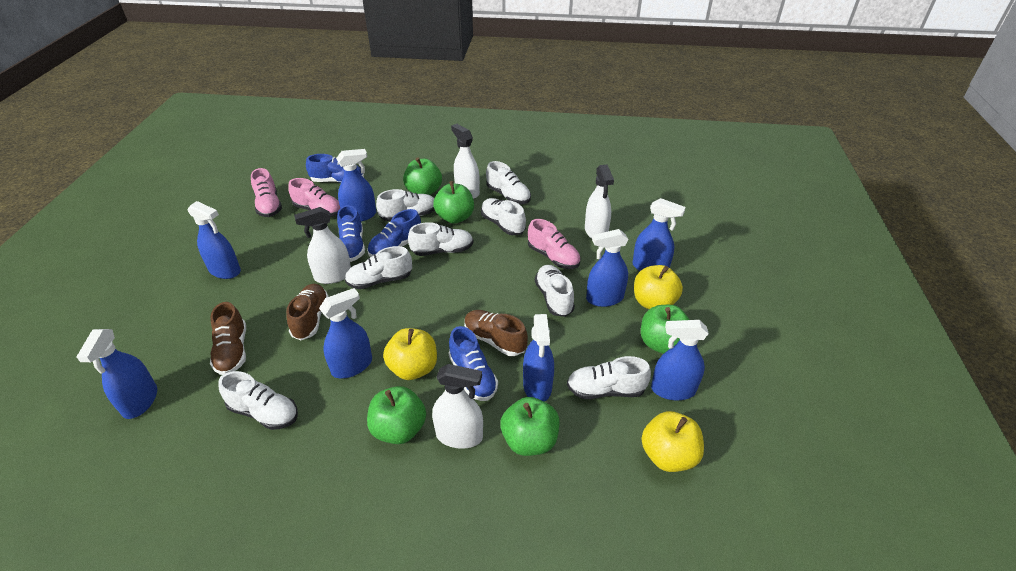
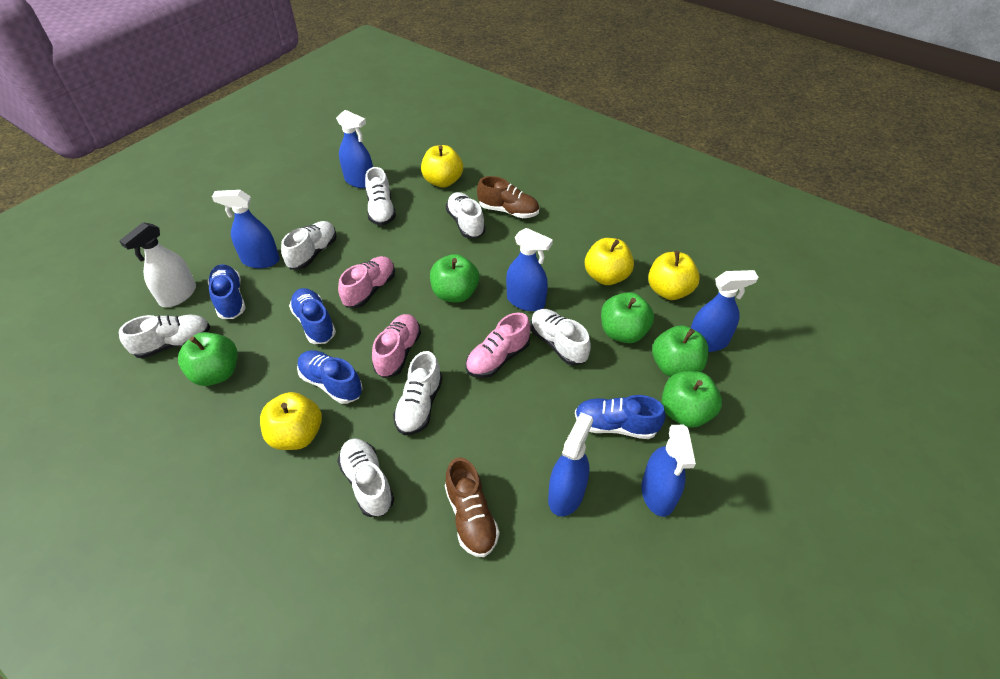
blue spray bottle: 8 -> 6
brown shoe: 3 -> 2
white shoe: 8 -> 7
white spray bottle: 4 -> 1
yellow apple: 3 -> 4

